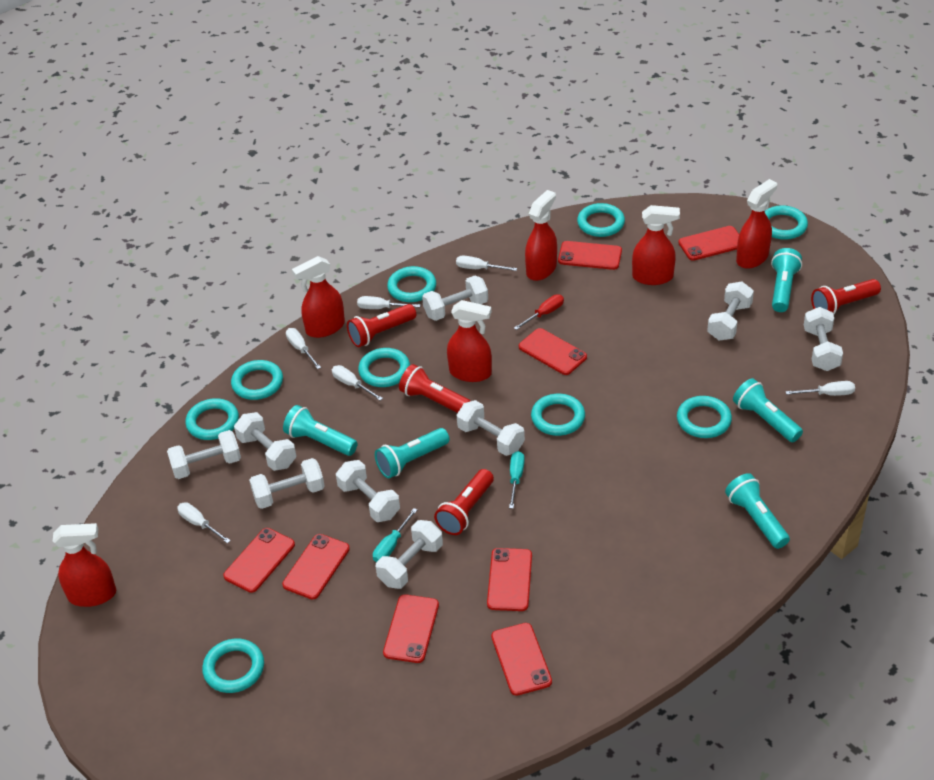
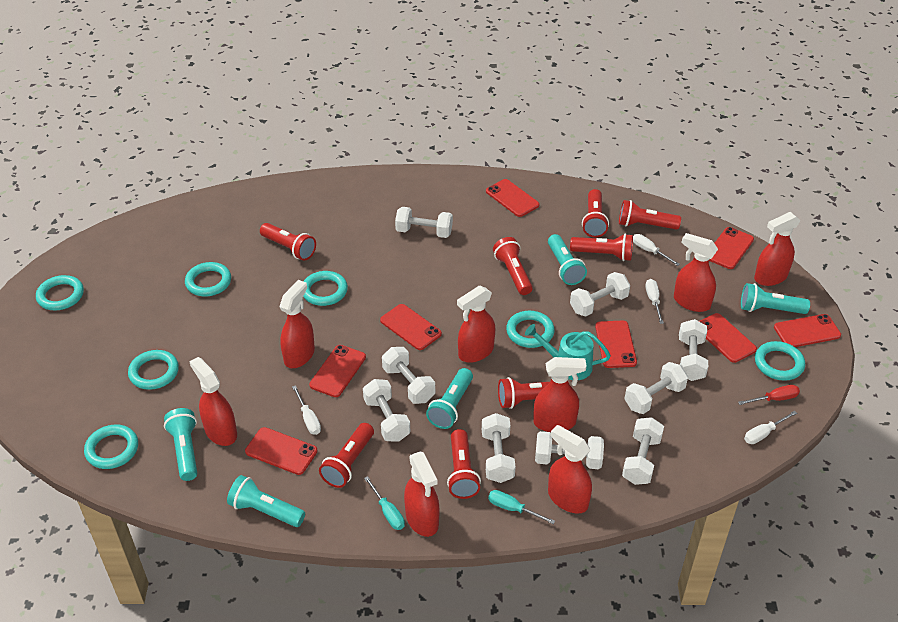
red flashlight: 4 -> 8
red spray bottle: 6 -> 8
turquoise ring: 9 -> 7
turquoise watering can: 0 -> 1
white screwdriver: 6 -> 4

